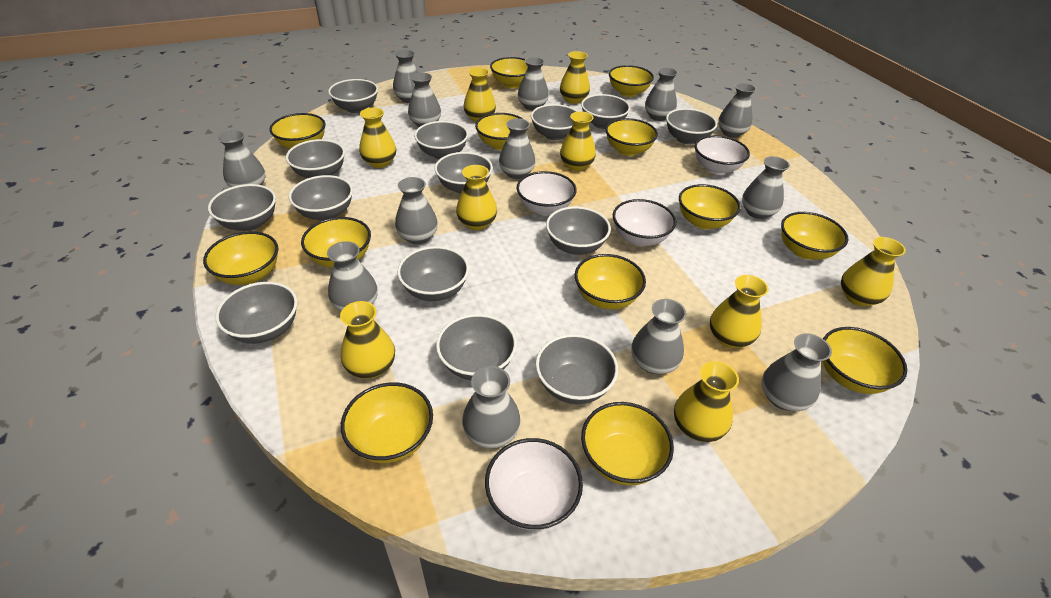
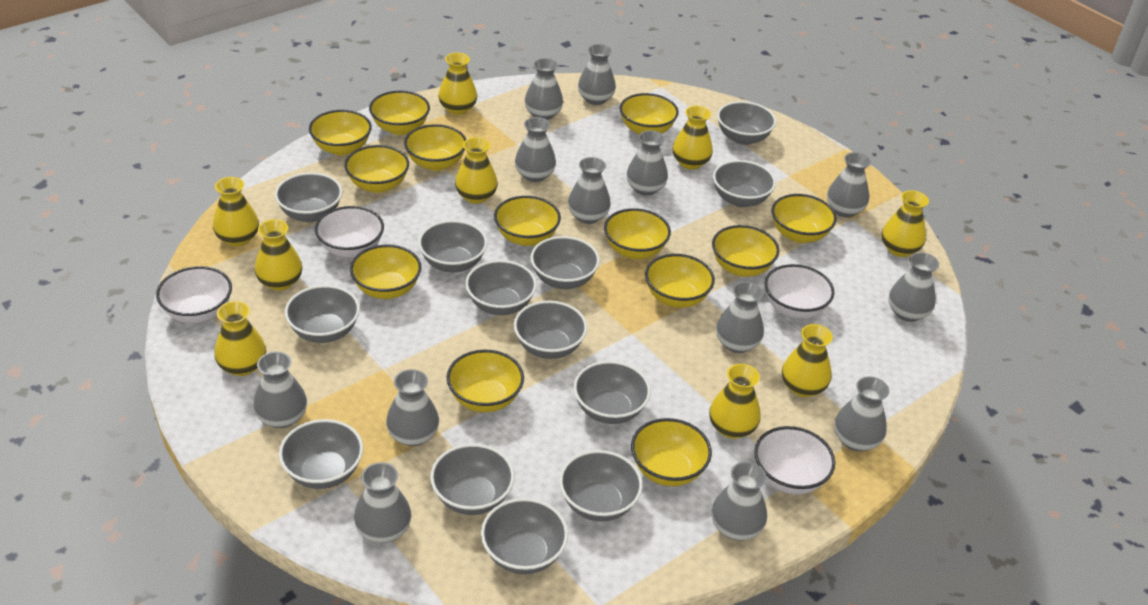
grey bowl: 14 -> 13

